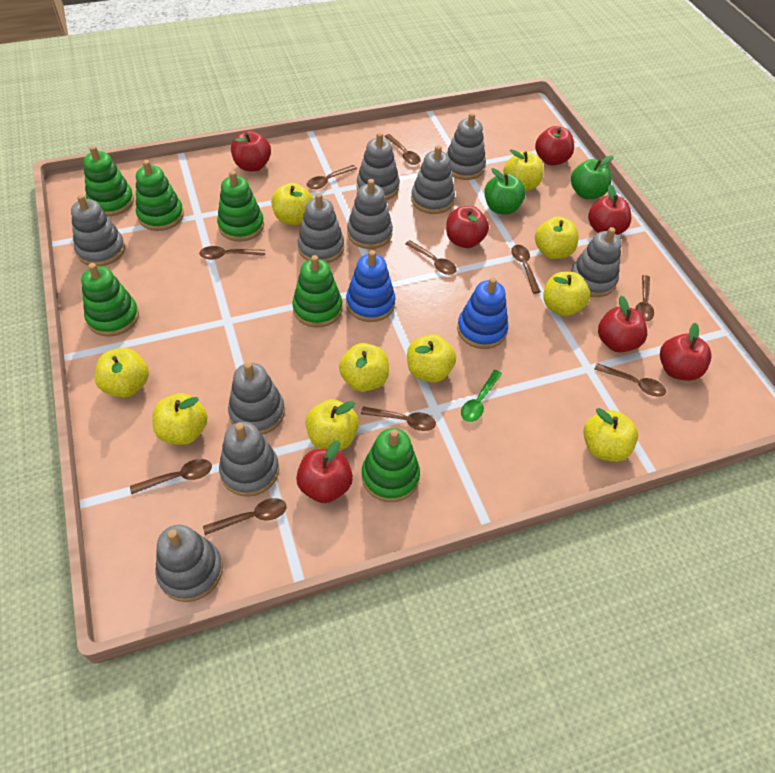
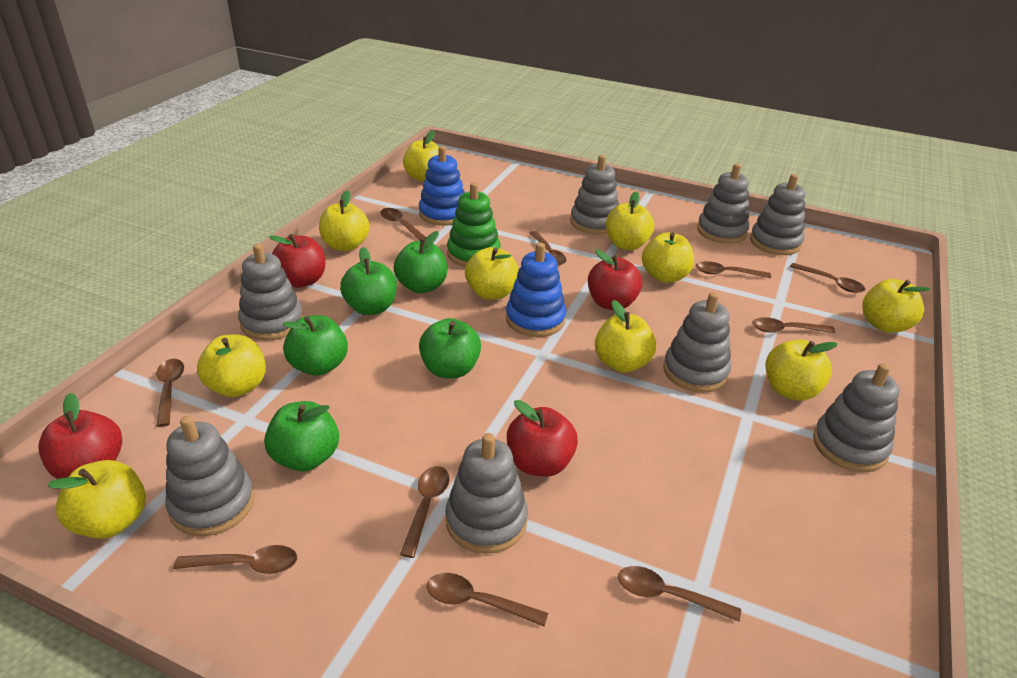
green apple: 2 -> 5
green spoon: 1 -> 0
green stacking toy: 6 -> 1
grey stacking toy: 10 -> 8
red apple: 7 -> 4

